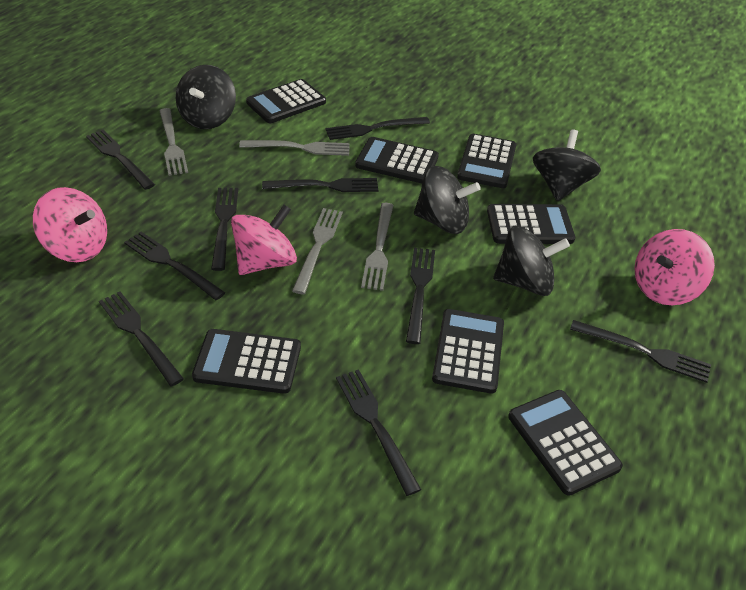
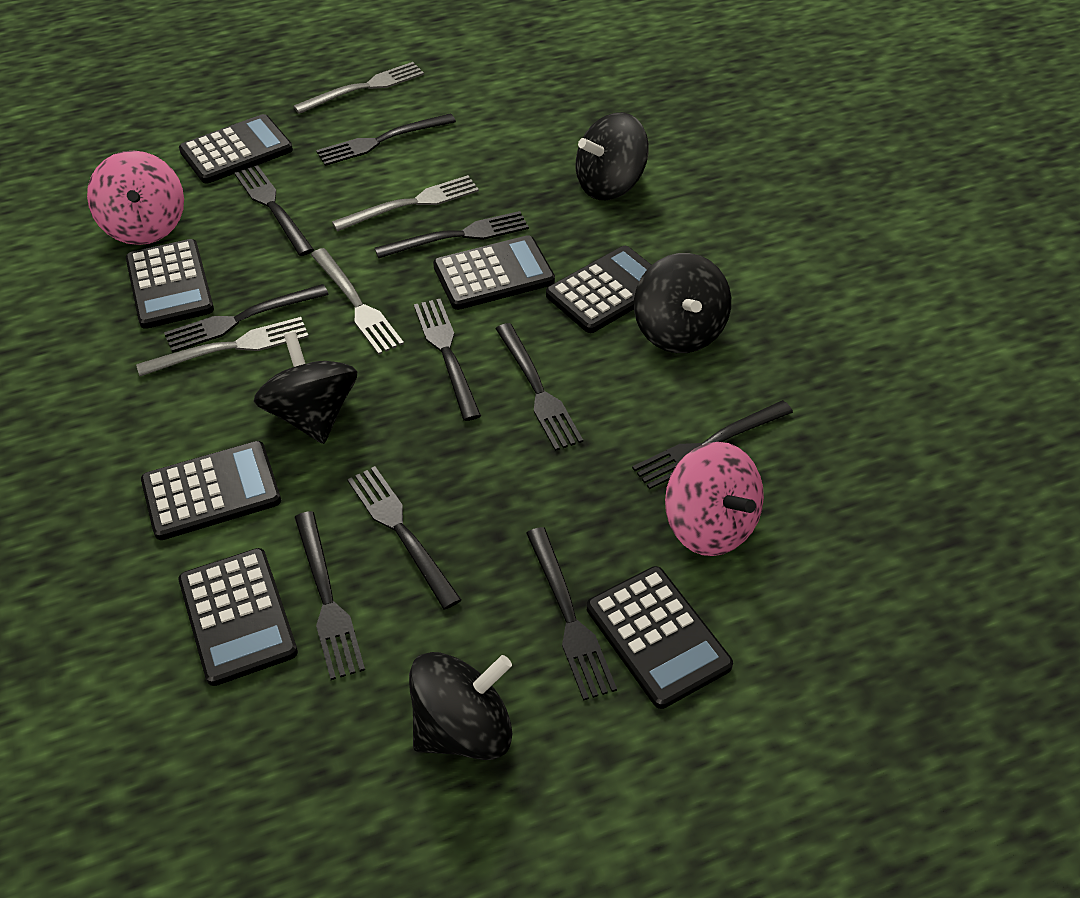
black fork: 9 -> 10
pink spinning top: 3 -> 2

